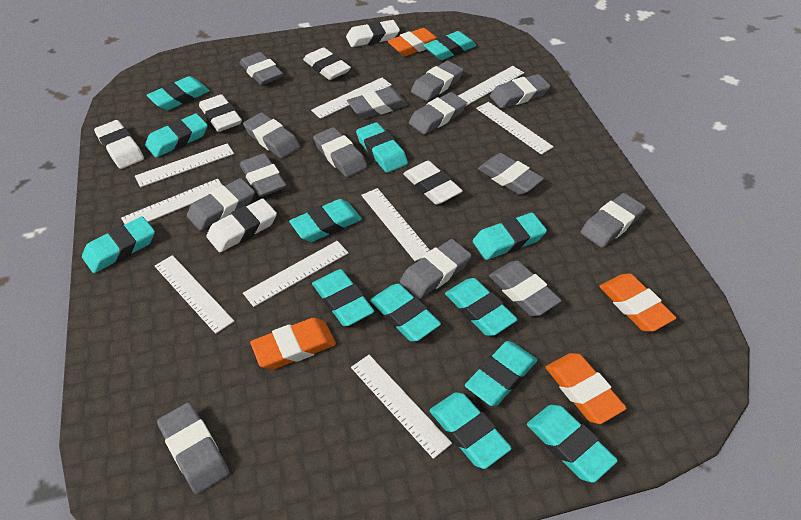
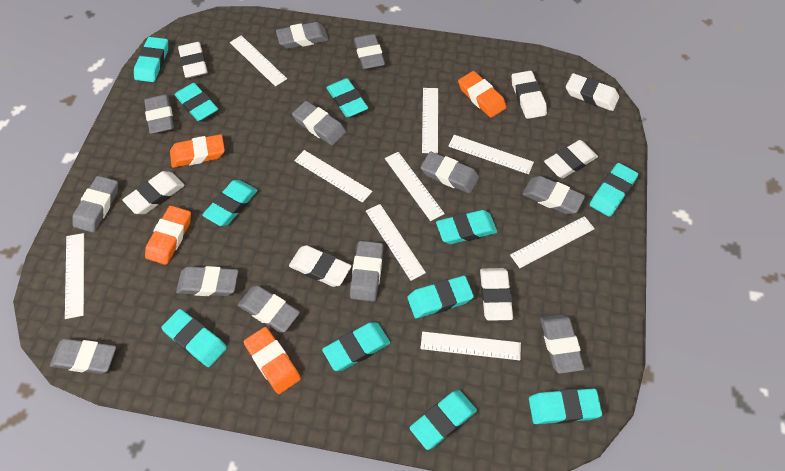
grey eraser: 14 -> 12
turquoise eraser: 13 -> 11
white eraser: 6 -> 7

